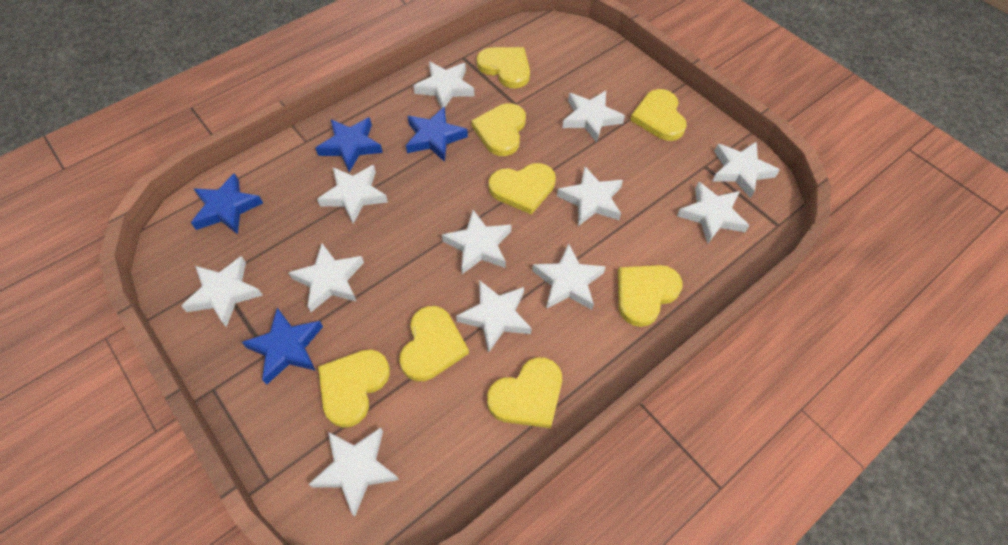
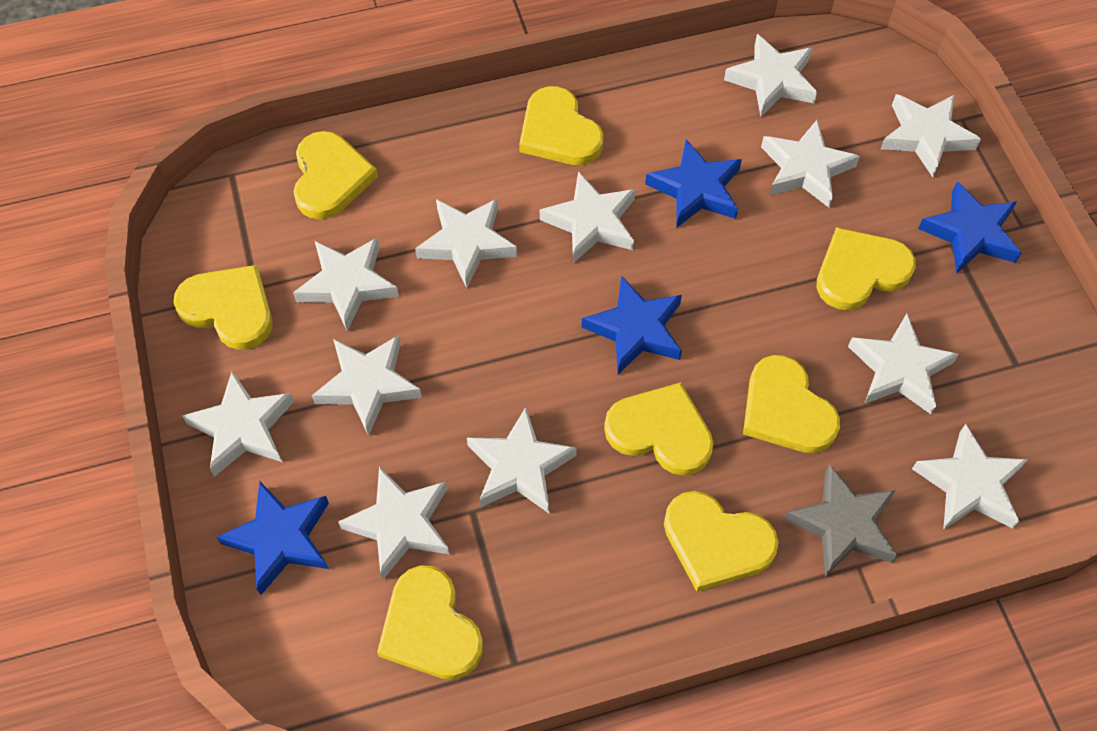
grey star: 0 -> 1

